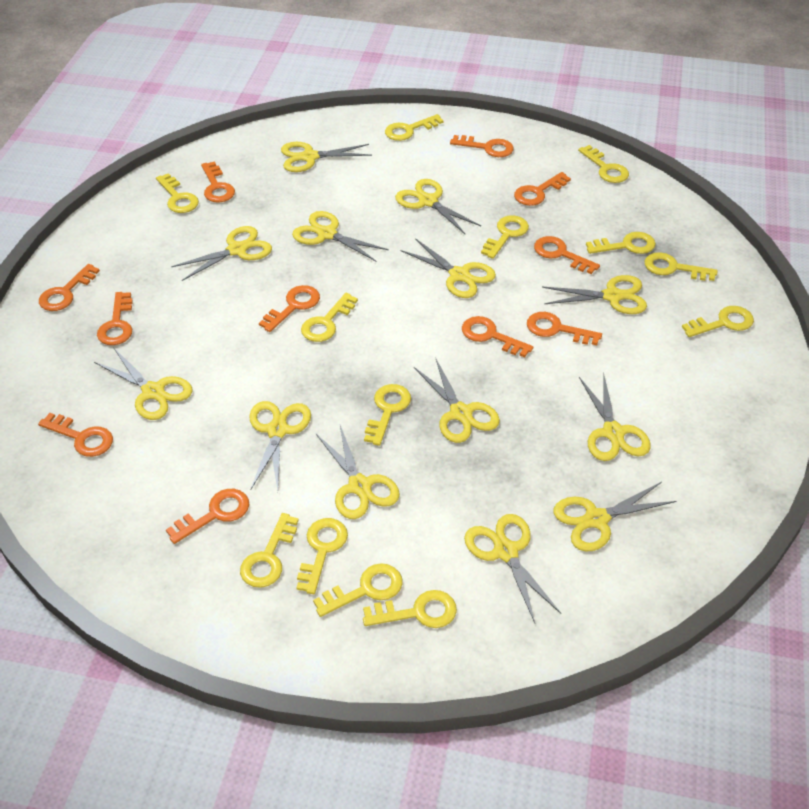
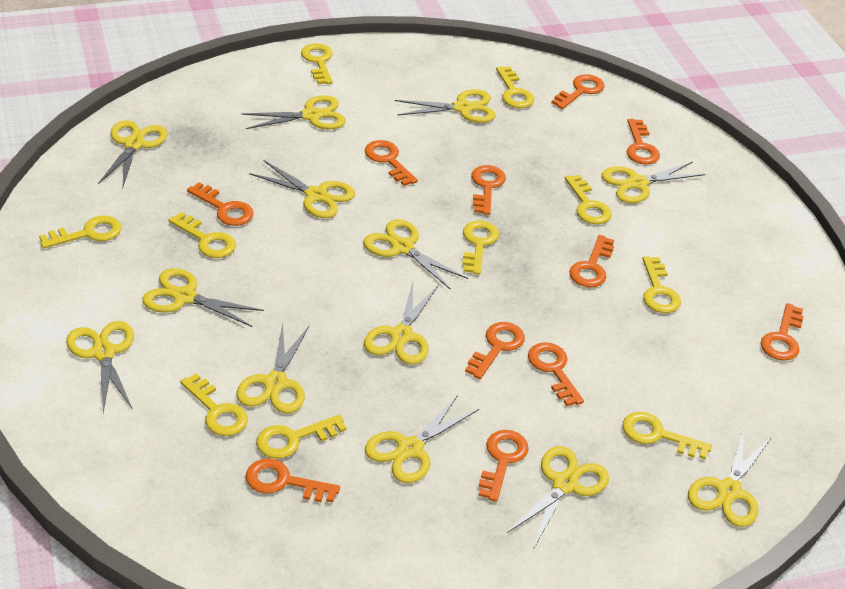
yellow key: 13 -> 10

